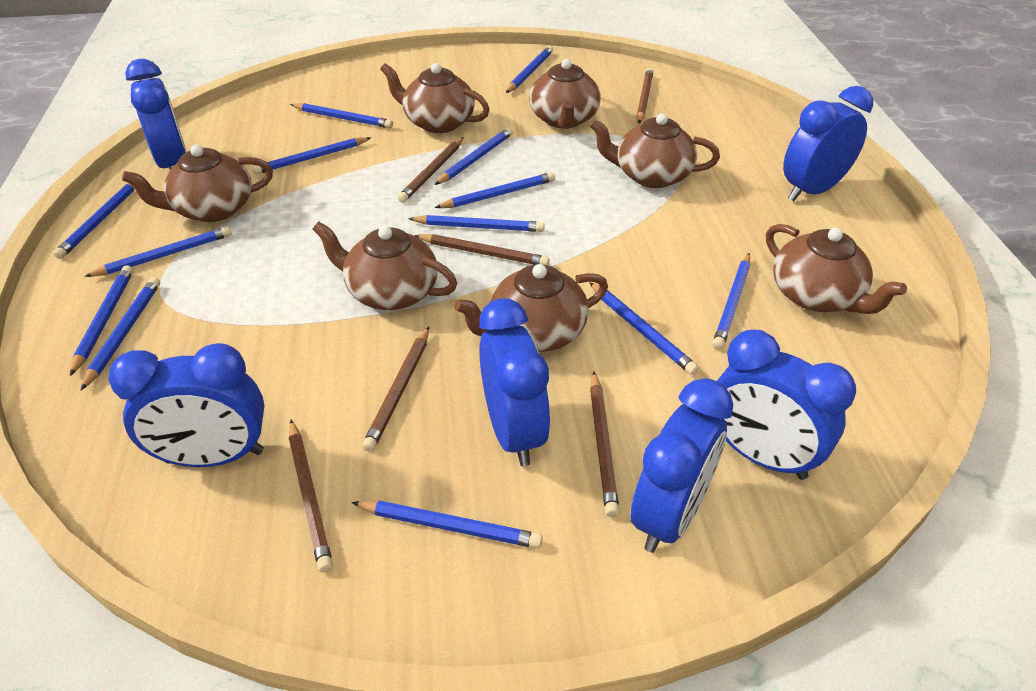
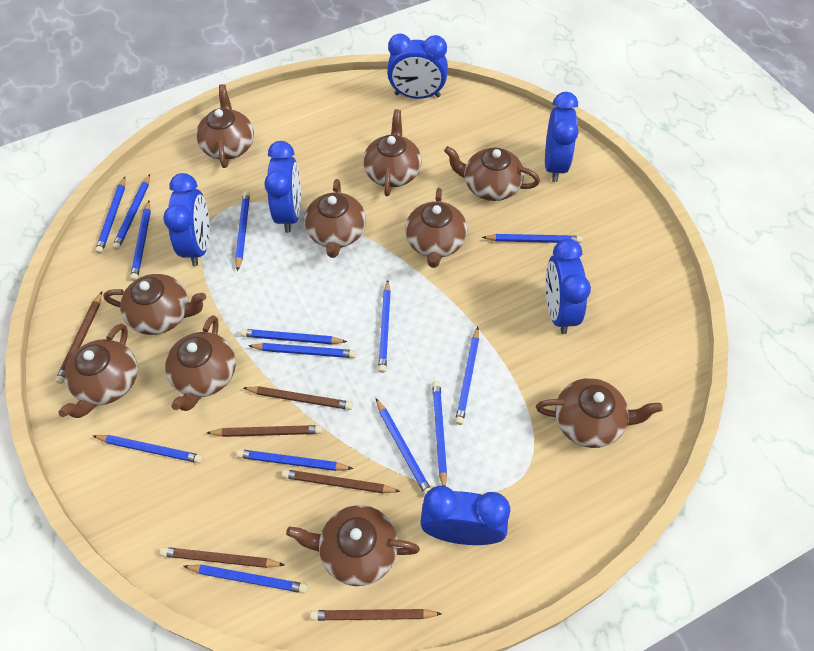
blue pencil: 13 -> 14
brown teapot: 7 -> 10

